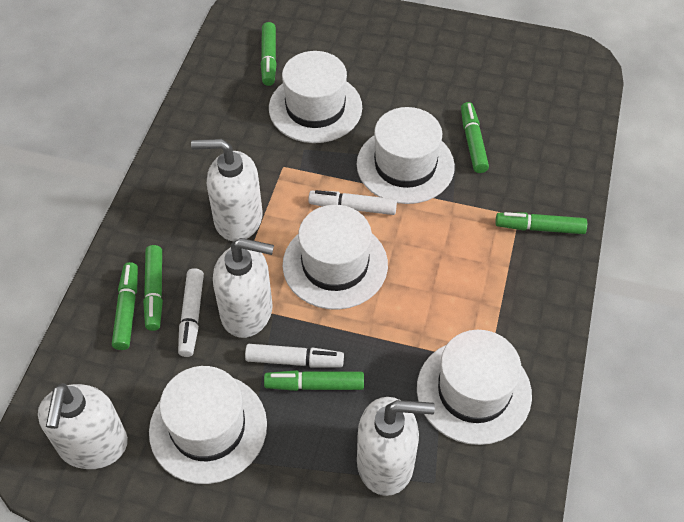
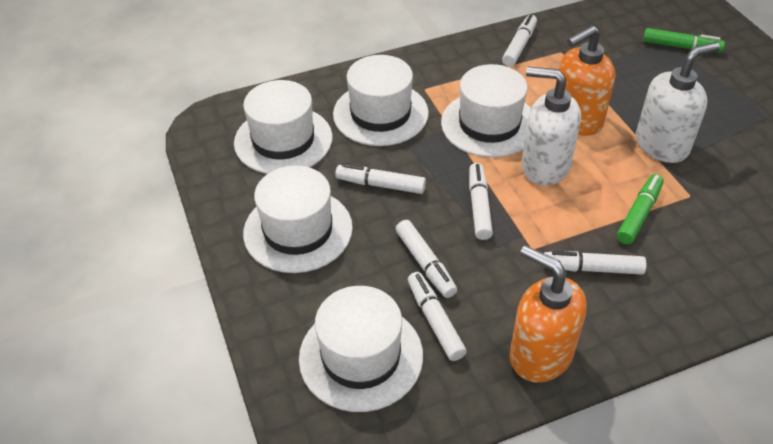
green marker: 6 -> 2
orange soap dispenser: 0 -> 2
white marker: 3 -> 6
white soap dispenser: 4 -> 2

